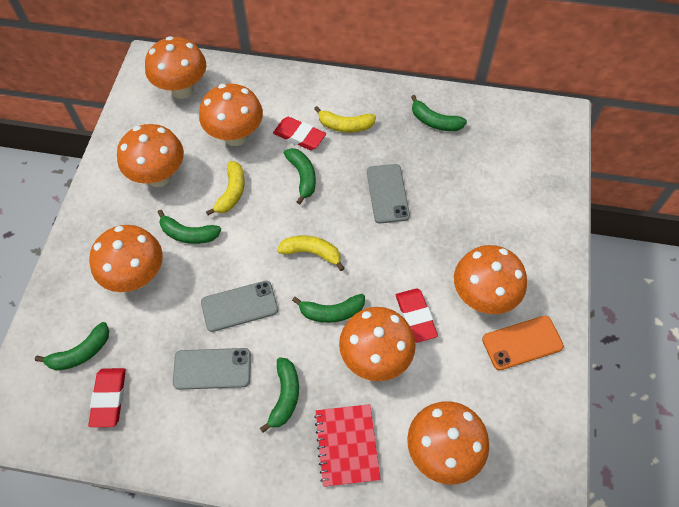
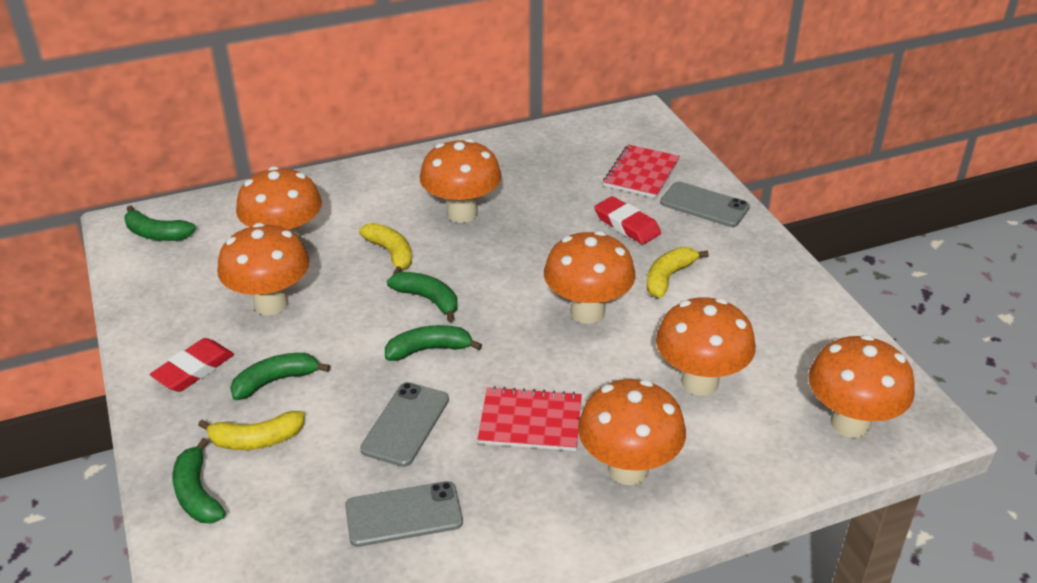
green banana: 6 -> 5
orange phone: 1 -> 0
red eraser: 3 -> 2
red notebook: 1 -> 2

